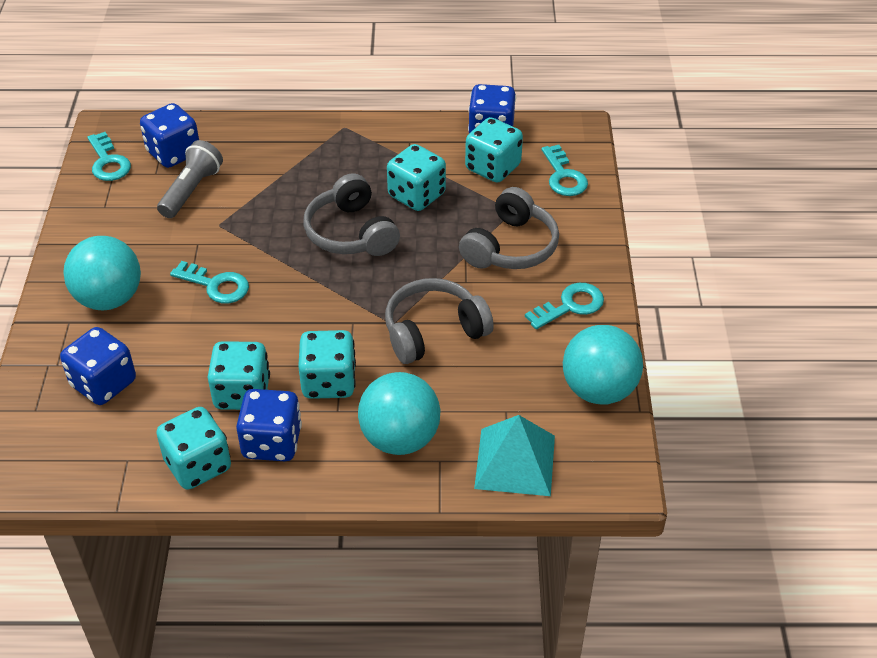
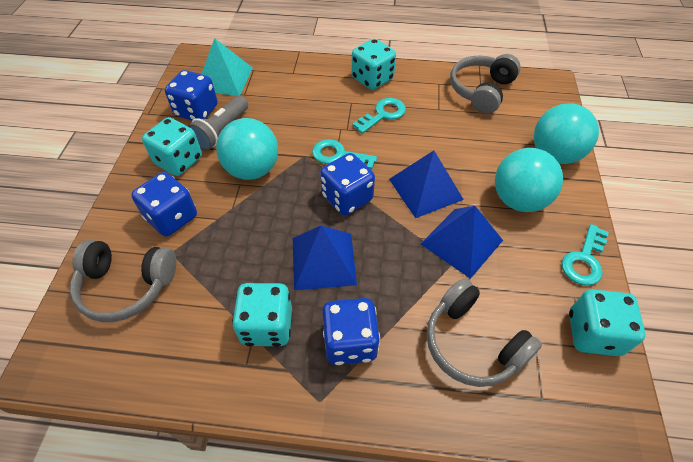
blue pyramid: 0 -> 3
turquoise dice: 5 -> 4
turquoise key: 4 -> 3

